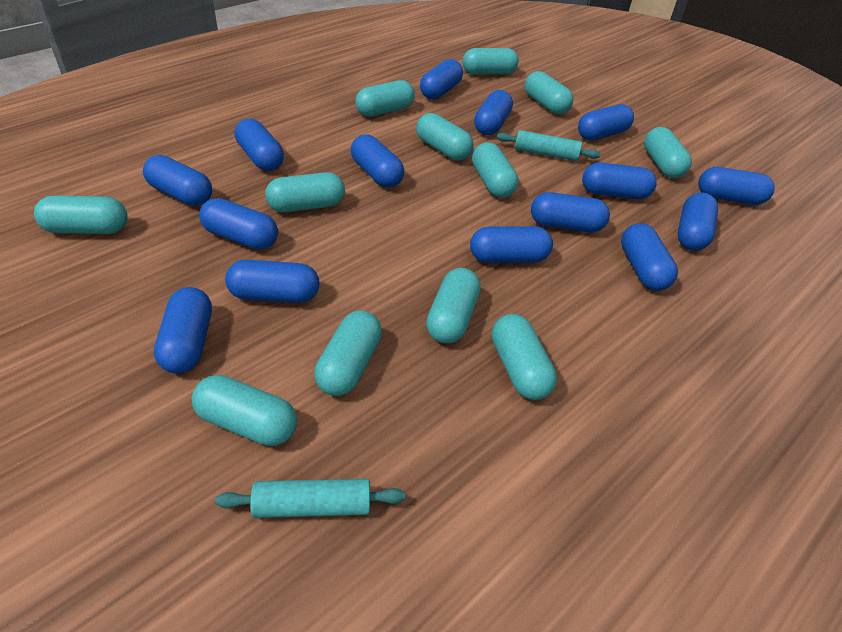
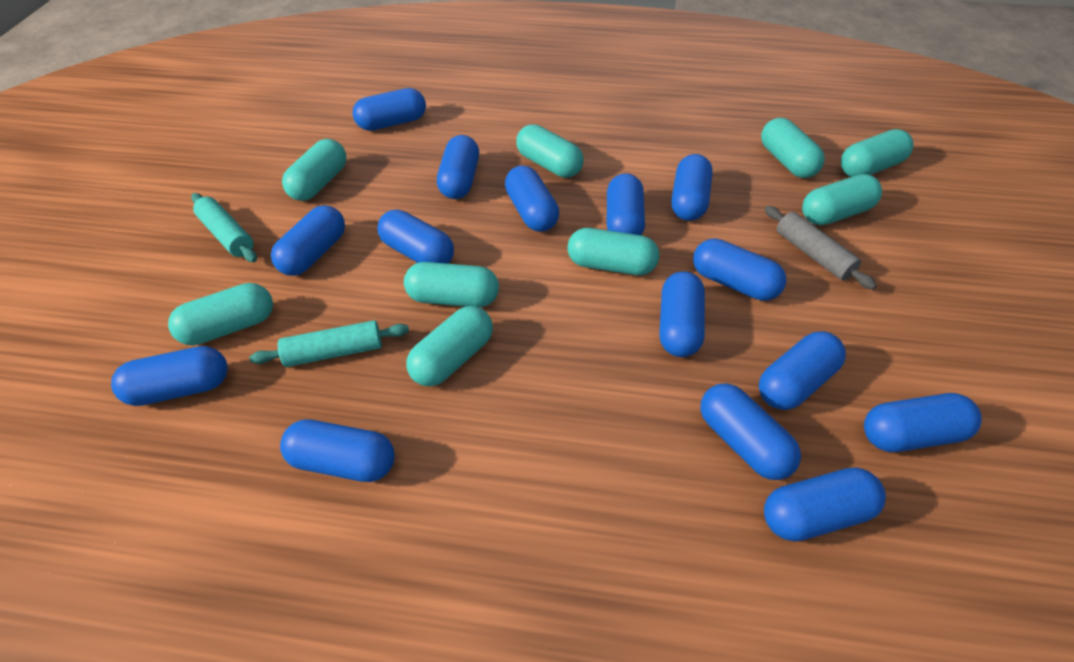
grey rolling pin: 0 -> 1
turquoise capsule: 12 -> 9

